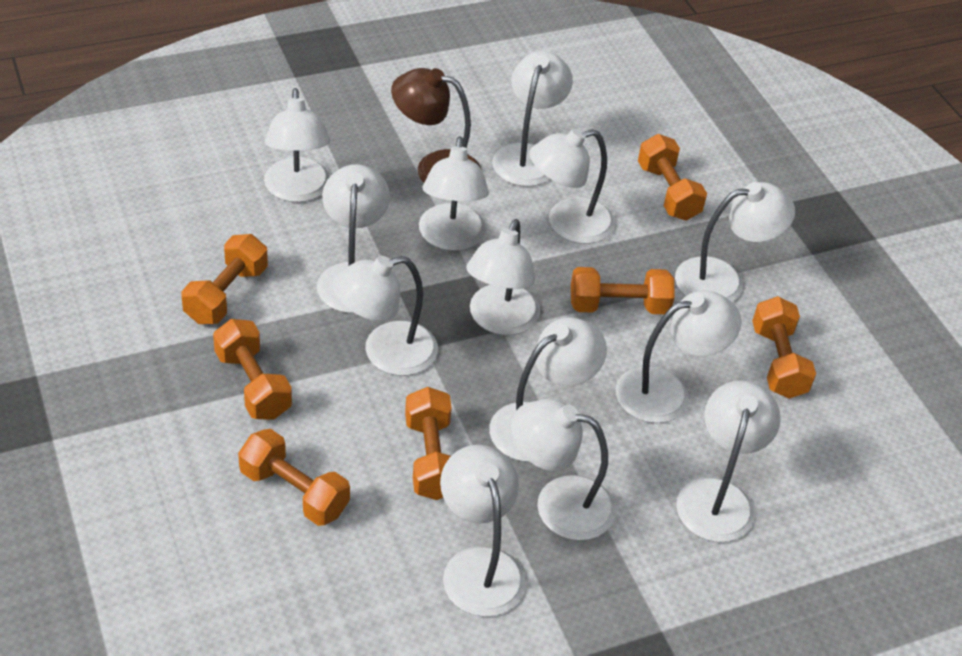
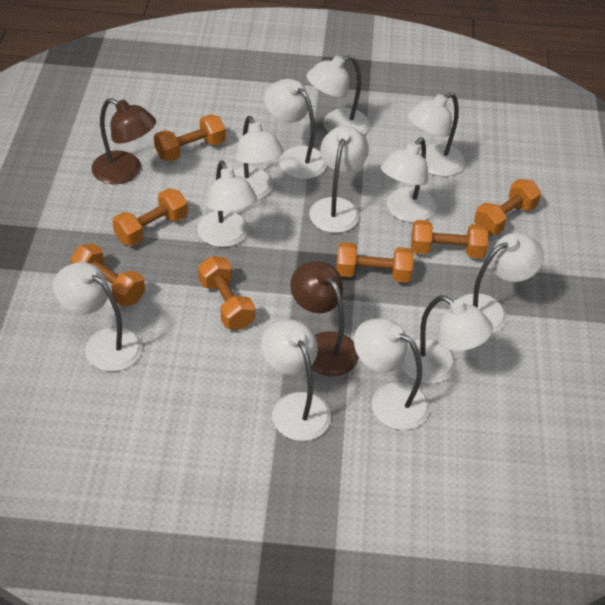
brown lamp: 1 -> 2
white lamp: 13 -> 12

